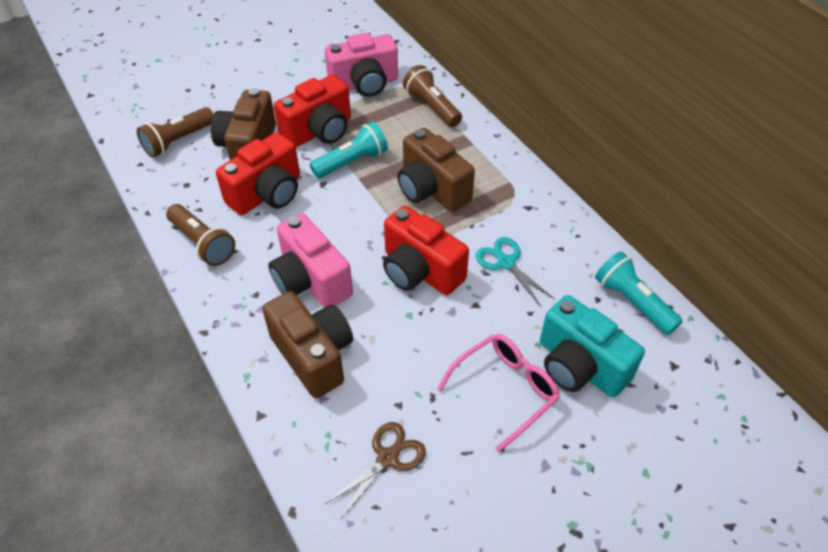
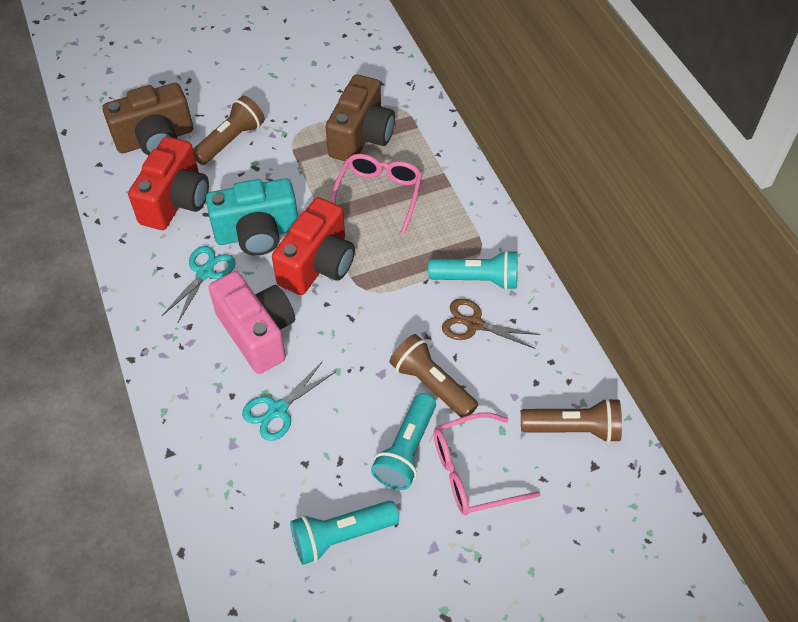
brown camera: 3 -> 2
pink camera: 2 -> 1
pink glasses: 1 -> 2
red camera: 3 -> 2
turquoise flashlight: 2 -> 3
turquoise scissors: 1 -> 2

